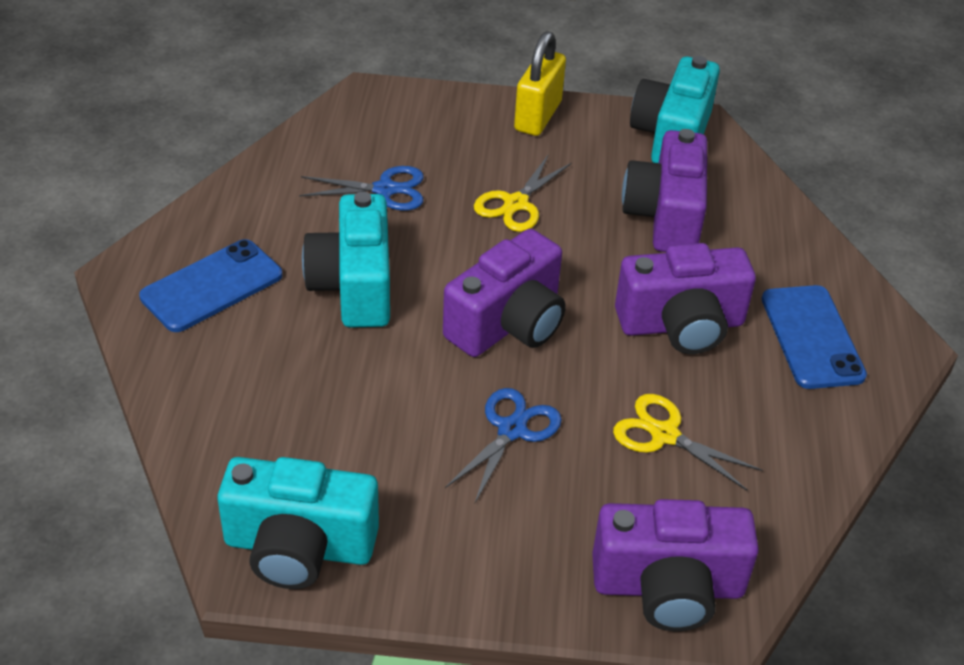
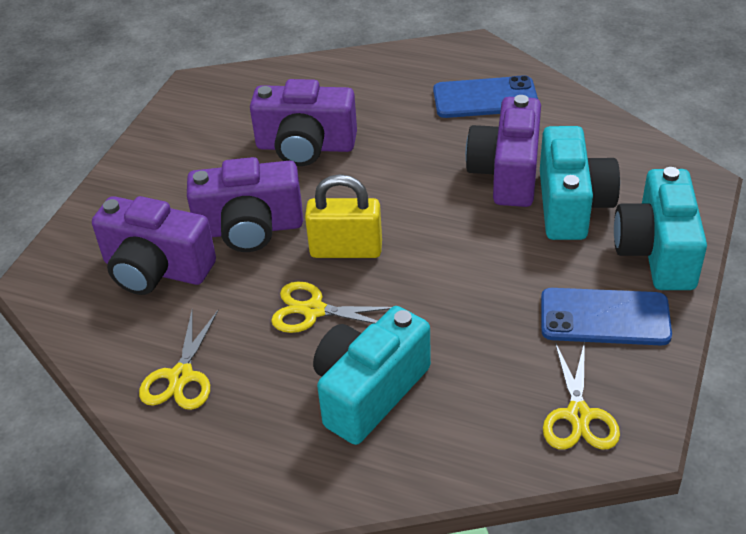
blue scissors: 2 -> 0
yellow scissors: 2 -> 3

